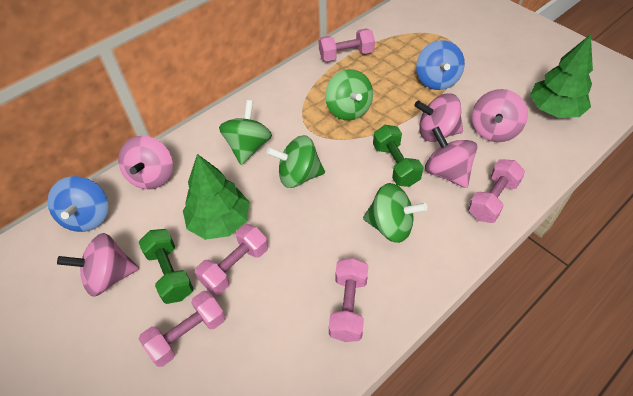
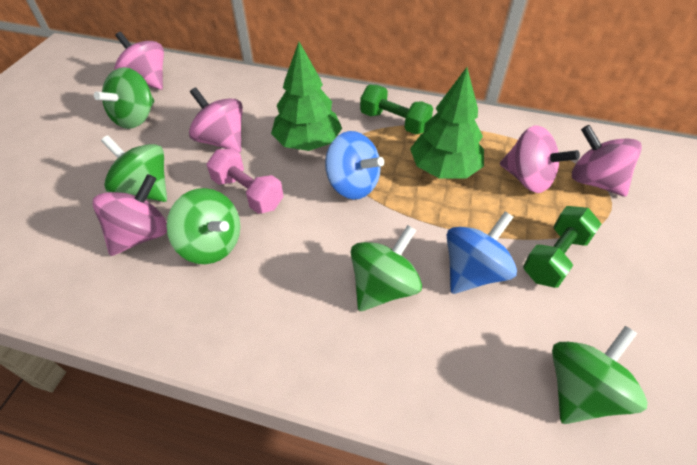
green spinning top: 4 -> 5
pink dumbbell: 5 -> 1

